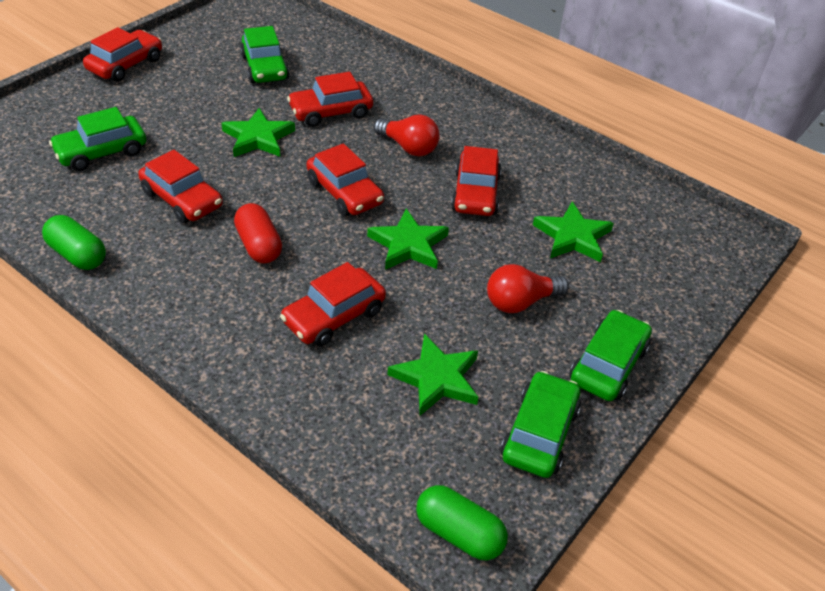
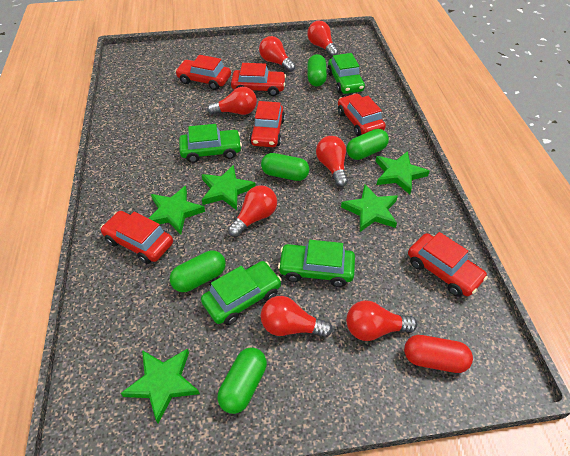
green capsule: 2 -> 5
green star: 4 -> 5
red light bulb: 2 -> 7

